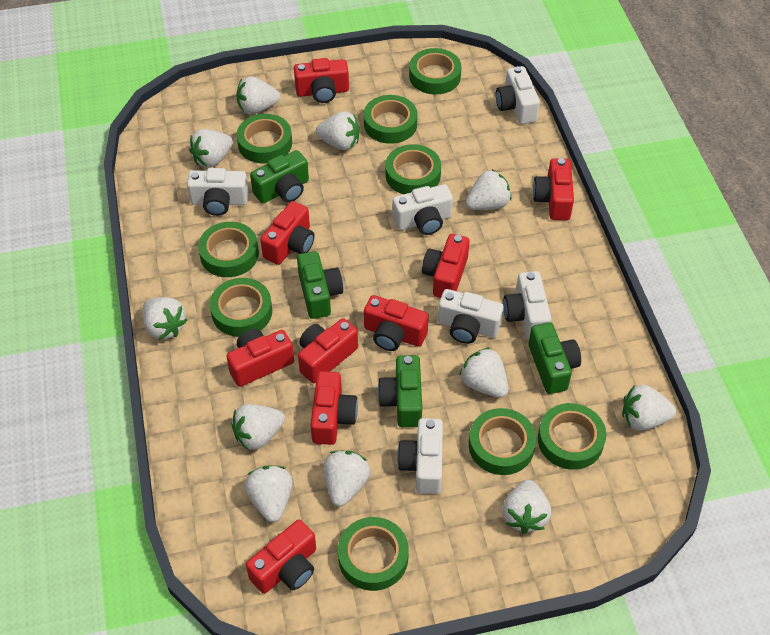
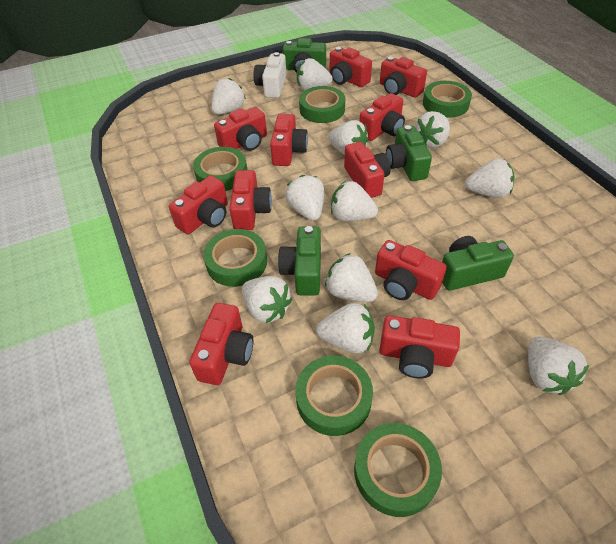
green tape: 9 -> 6
red camera: 9 -> 11
white camera: 6 -> 1

